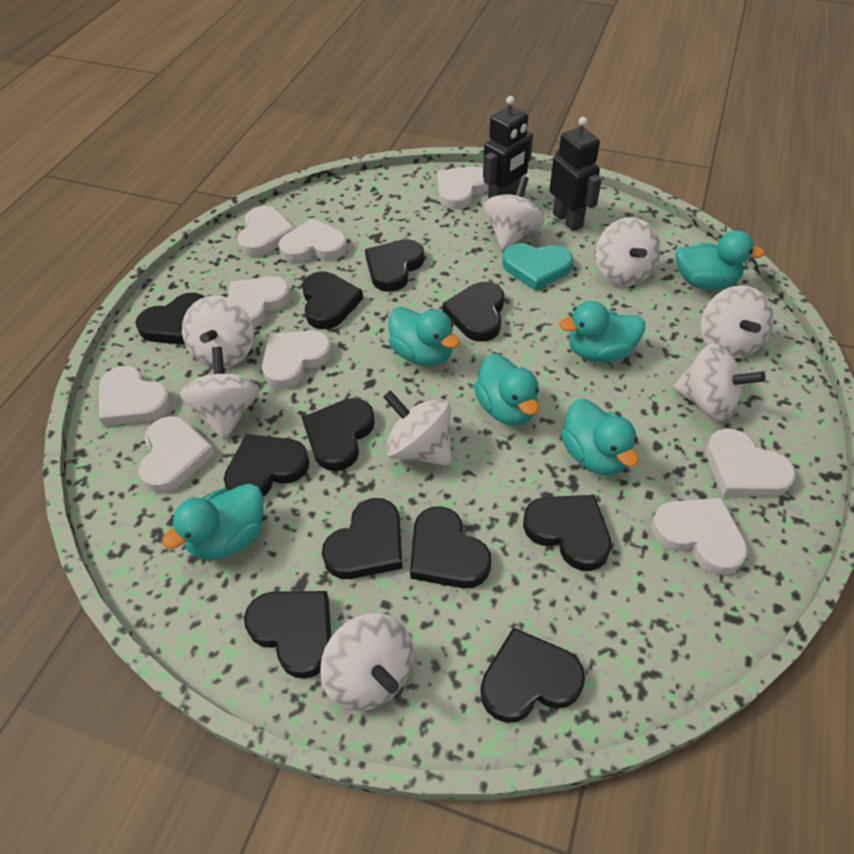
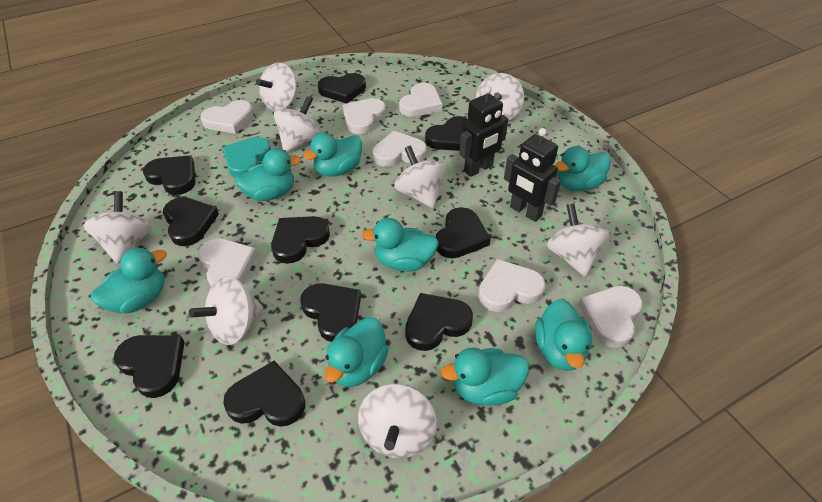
black heart: 11 -> 10
turquoise duck: 6 -> 8
white heart: 9 -> 7

